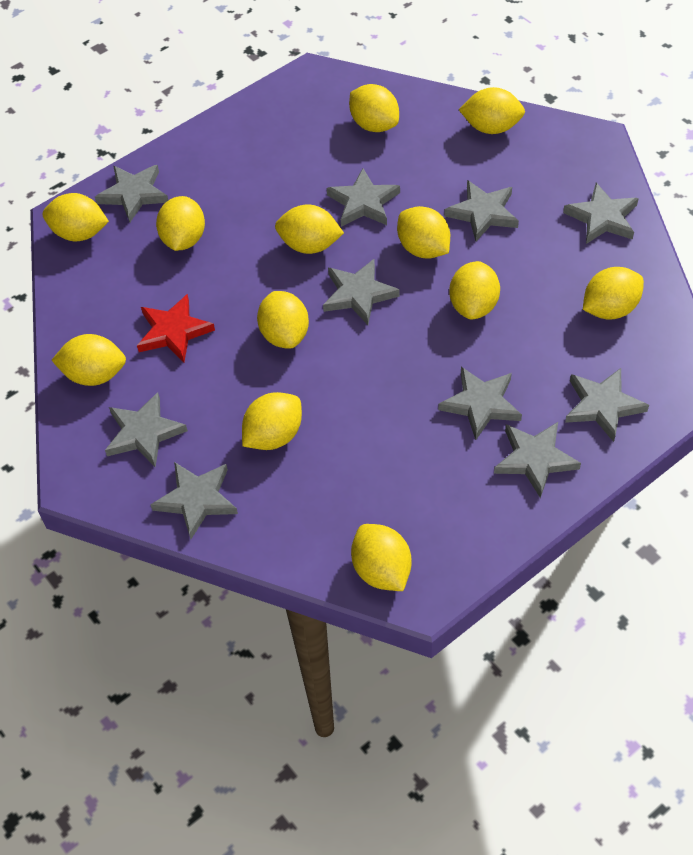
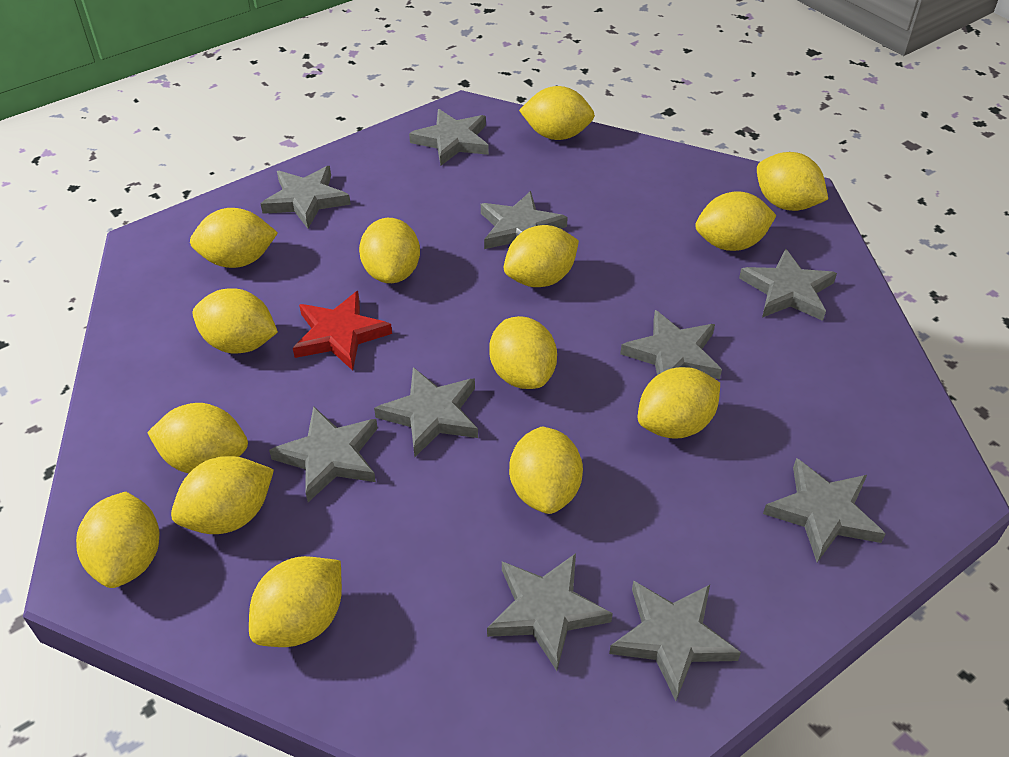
yellow lemon: 12 -> 14

